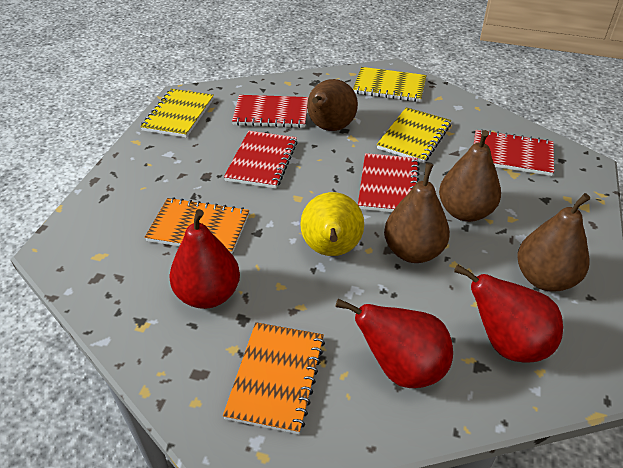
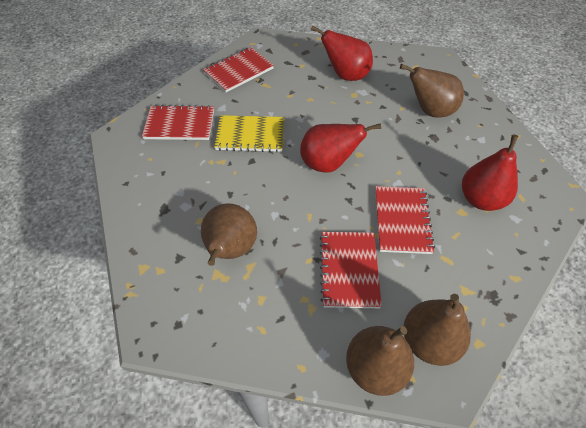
orange notebook: 2 -> 0
yellow notebook: 3 -> 1
yellow pear: 1 -> 0

